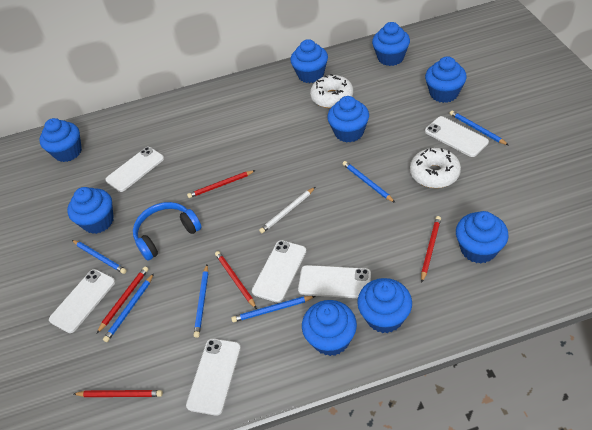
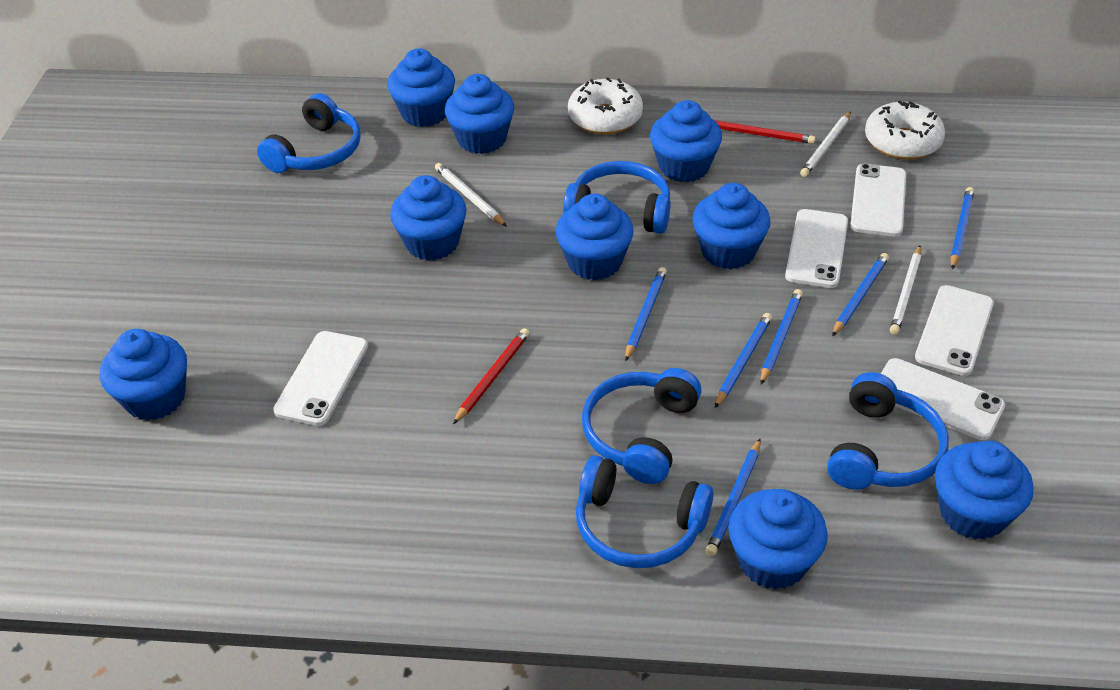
blue headphones: 1 -> 5
red pencil: 5 -> 2
white pencil: 1 -> 3
white phone: 6 -> 5

